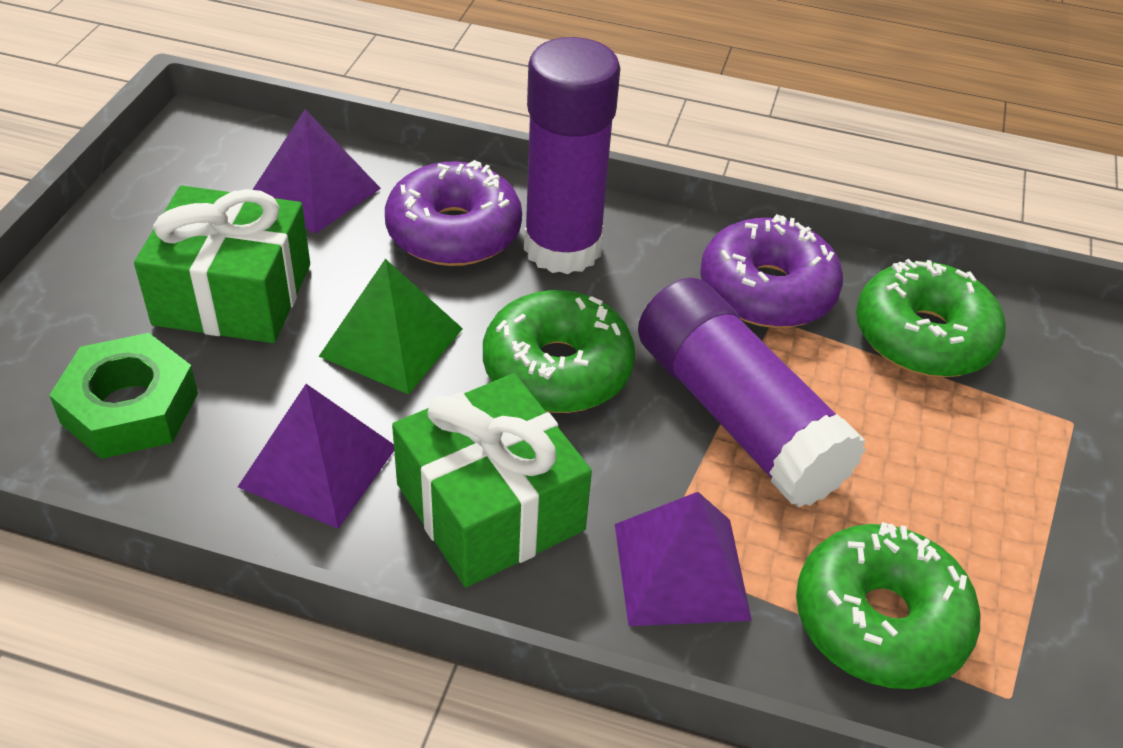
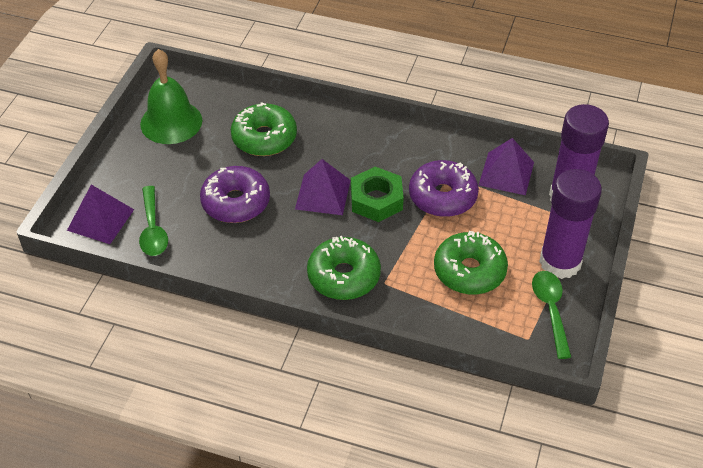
green bell: 0 -> 1
green gift: 2 -> 0
green pyramid: 1 -> 0
green spoon: 0 -> 2

